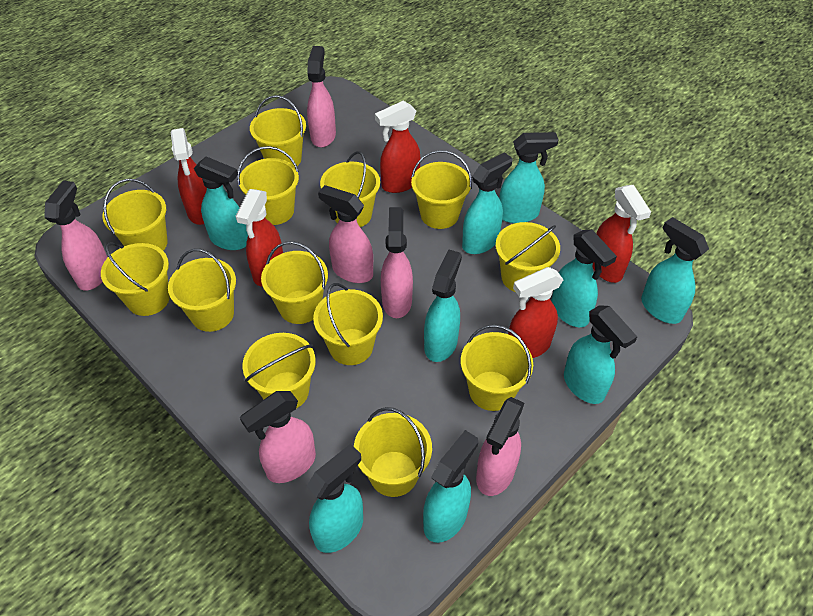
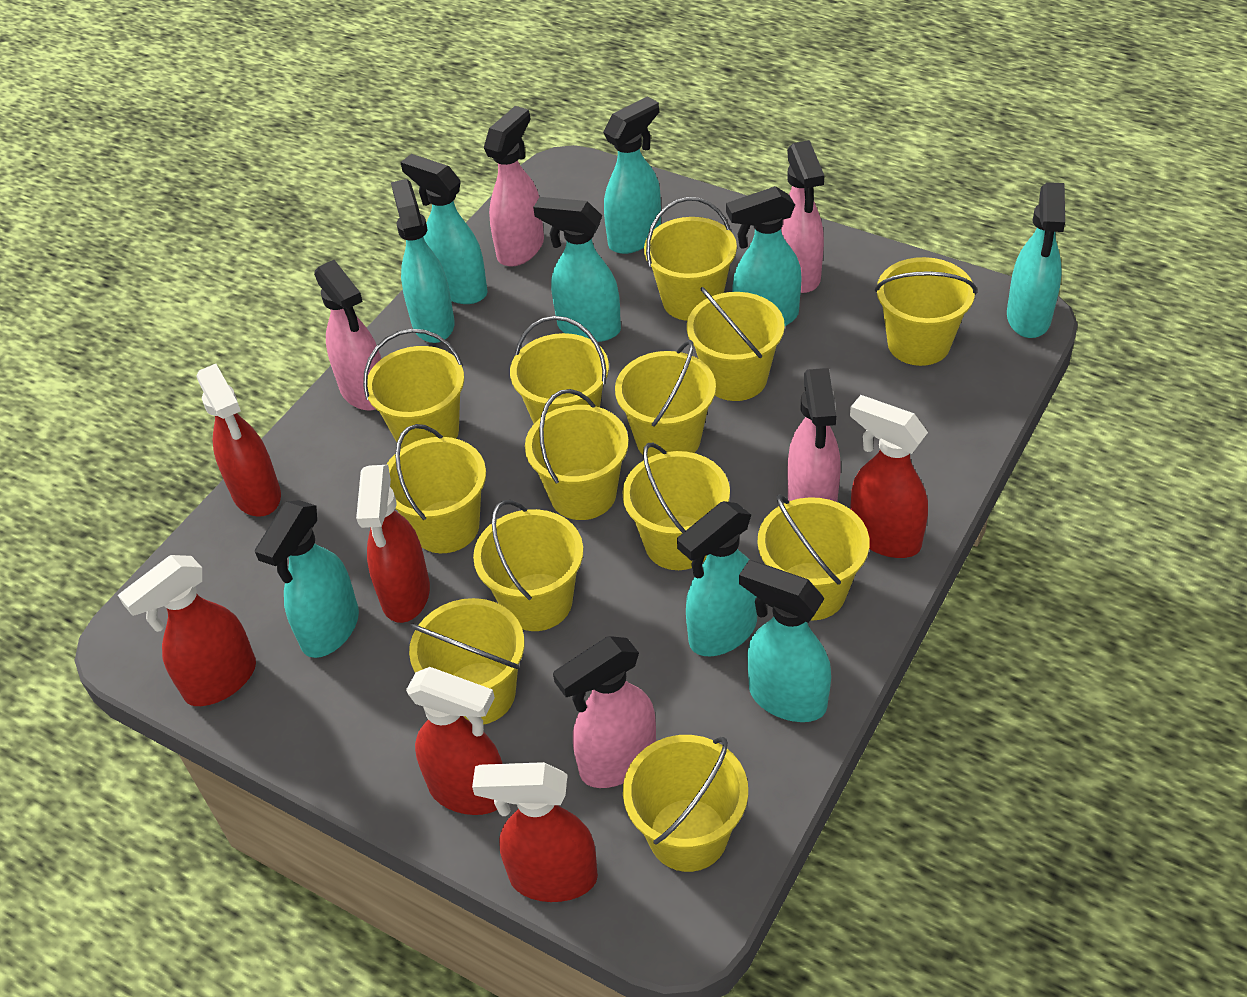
pink spray bottle: 6 -> 5
red spray bottle: 5 -> 6

